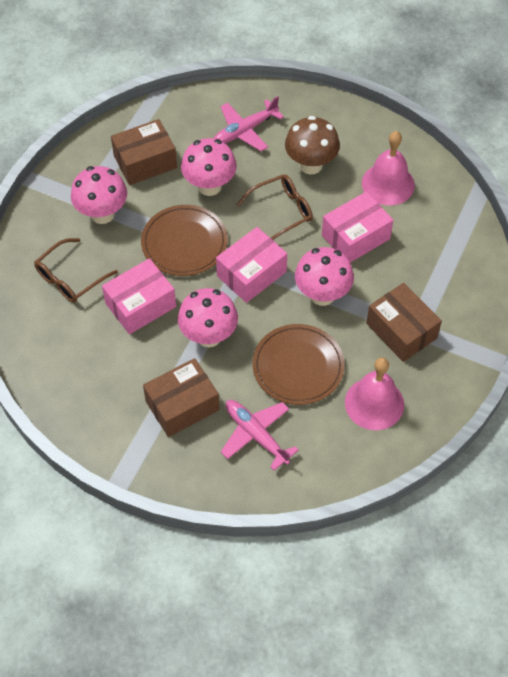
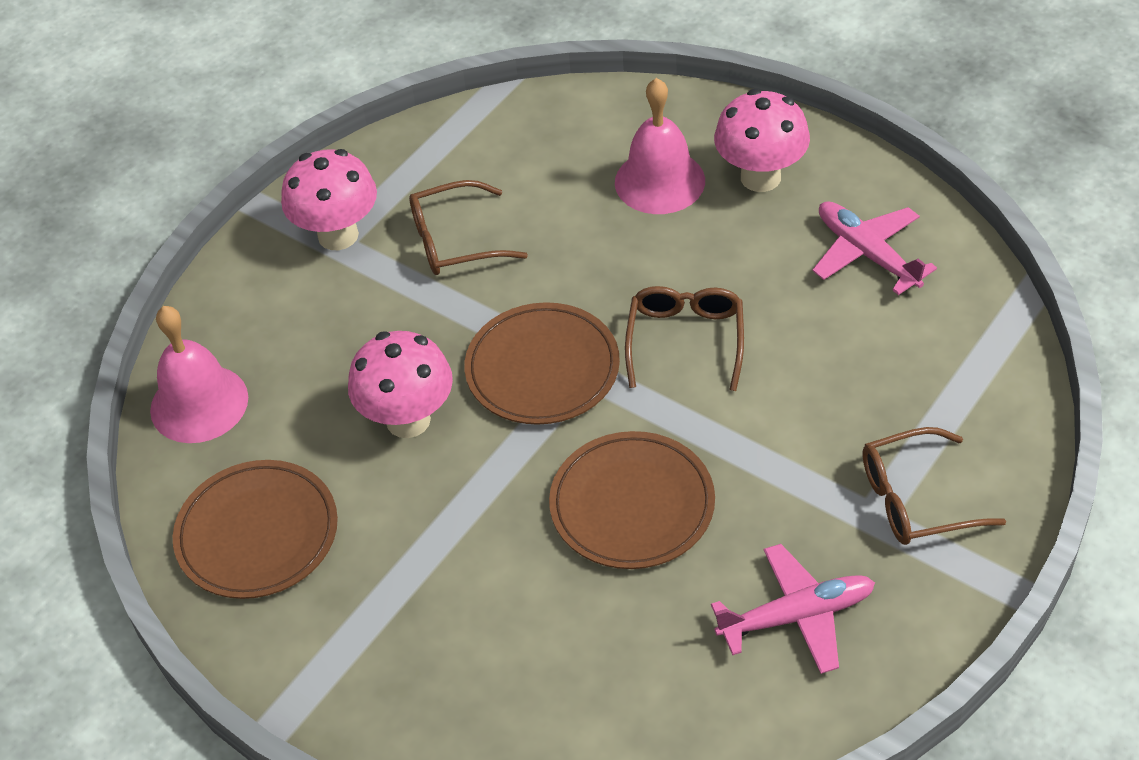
brown box: 3 -> 0
brown glasses: 2 -> 3
brown mushroom: 1 -> 0
brown plate: 2 -> 3
pink box: 3 -> 0
pink mushroom: 4 -> 3

